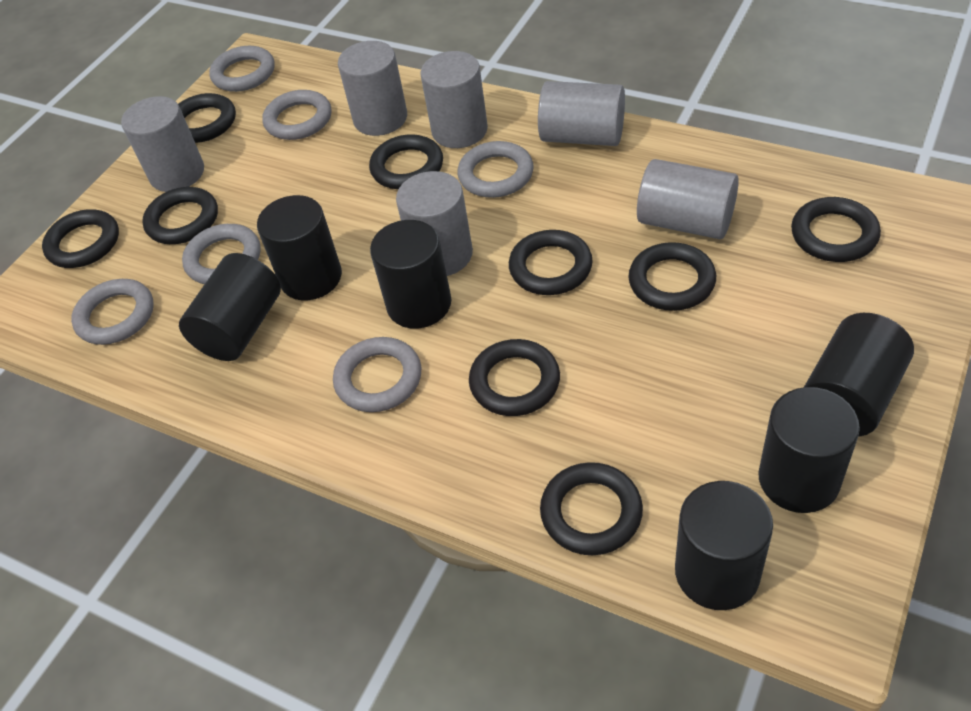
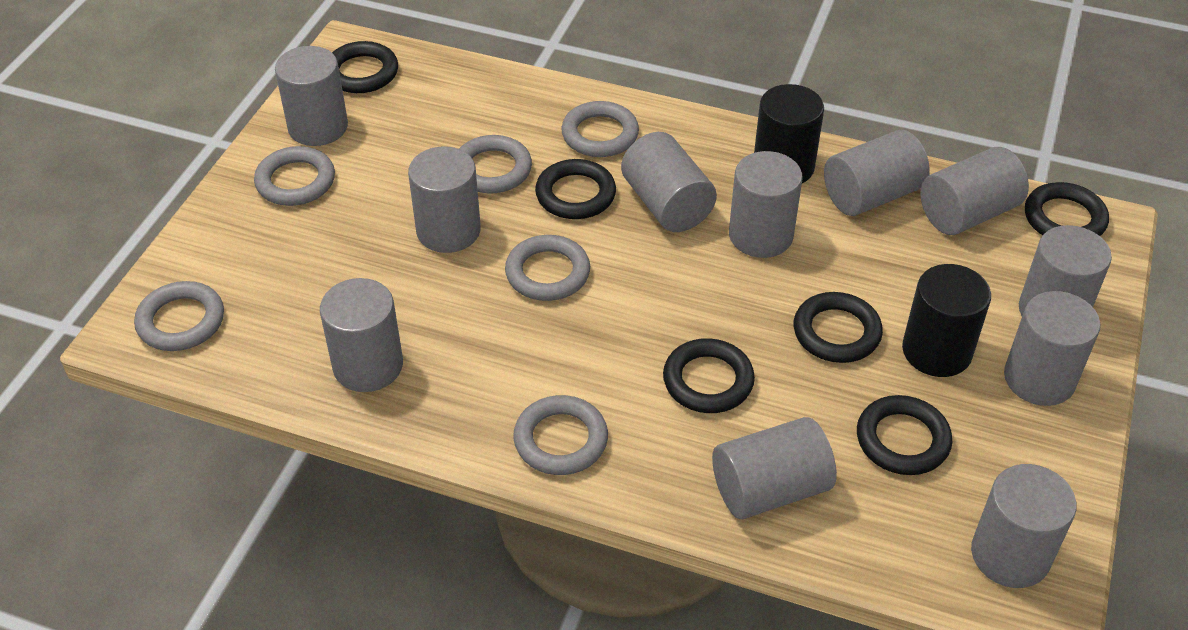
black cylinder: 6 -> 2
black ring: 9 -> 6
grey cylinder: 6 -> 11

